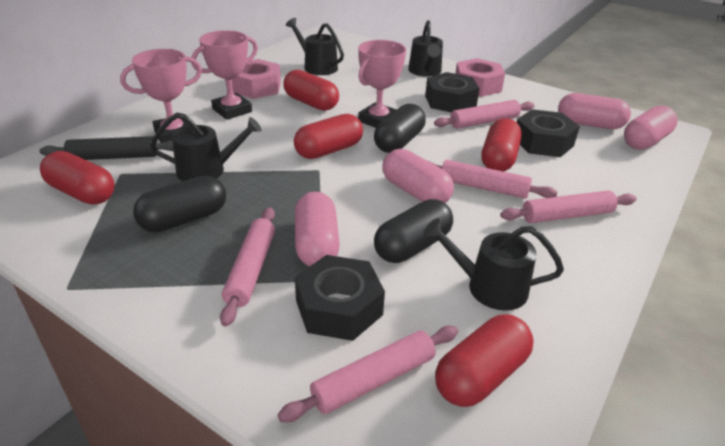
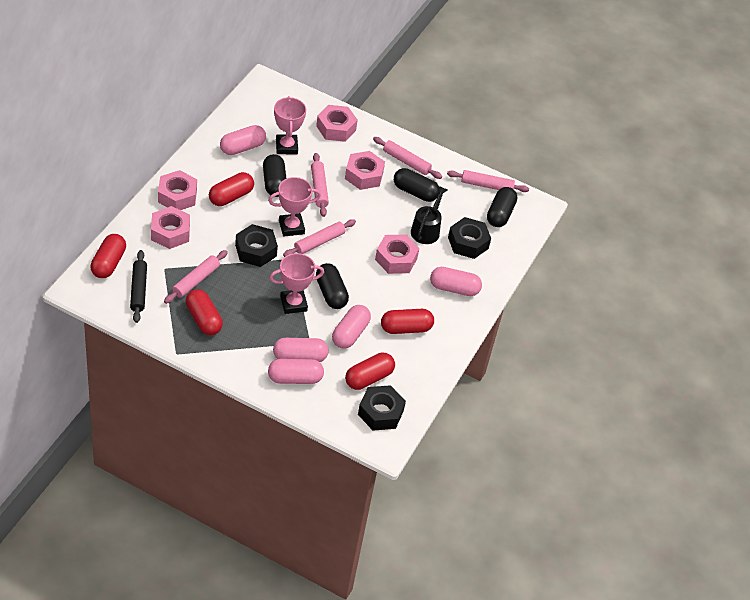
black capsule: 3 -> 4
black watering can: 4 -> 1
pink capsule: 4 -> 5
pink nut: 2 -> 5

